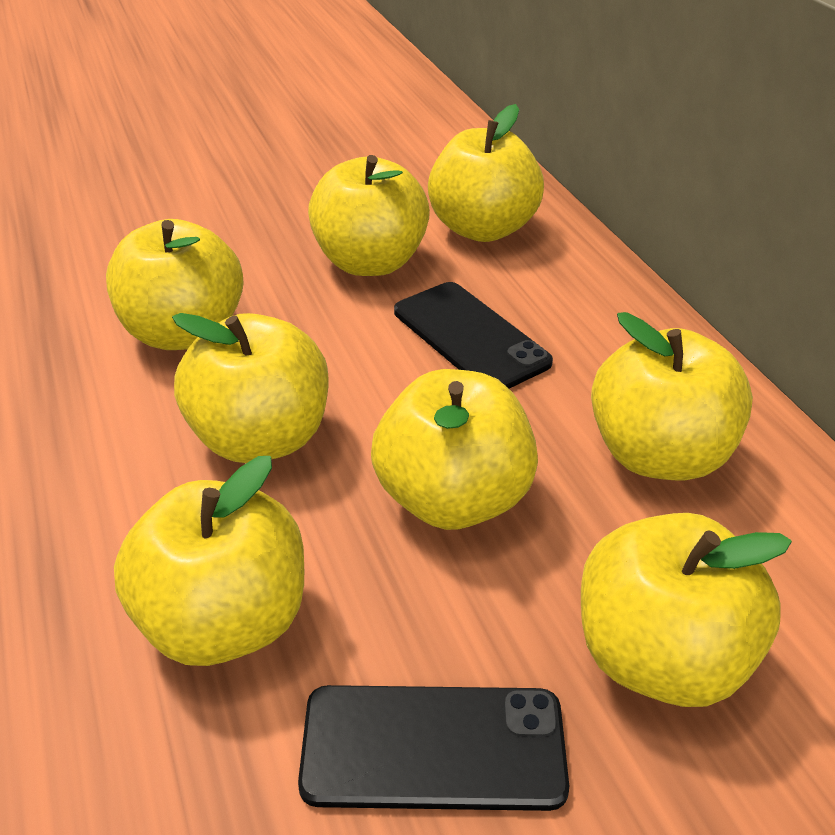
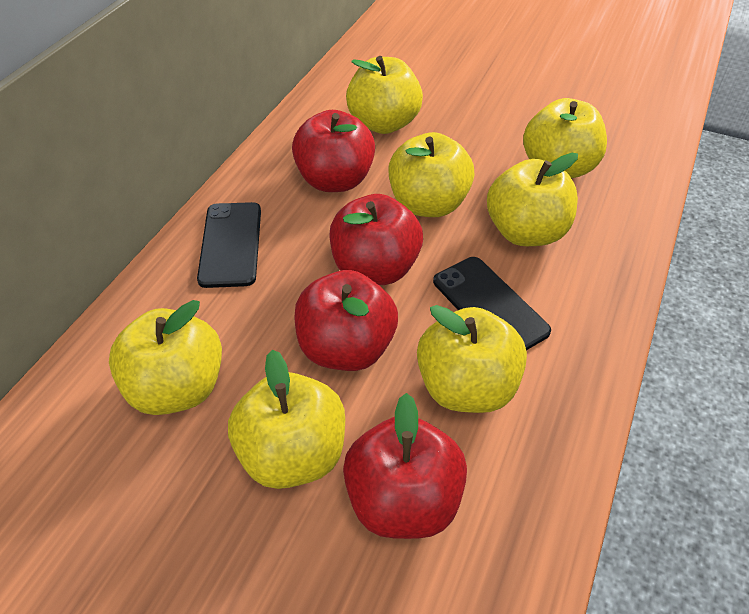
red apple: 0 -> 4
yellow apple: 8 -> 7

